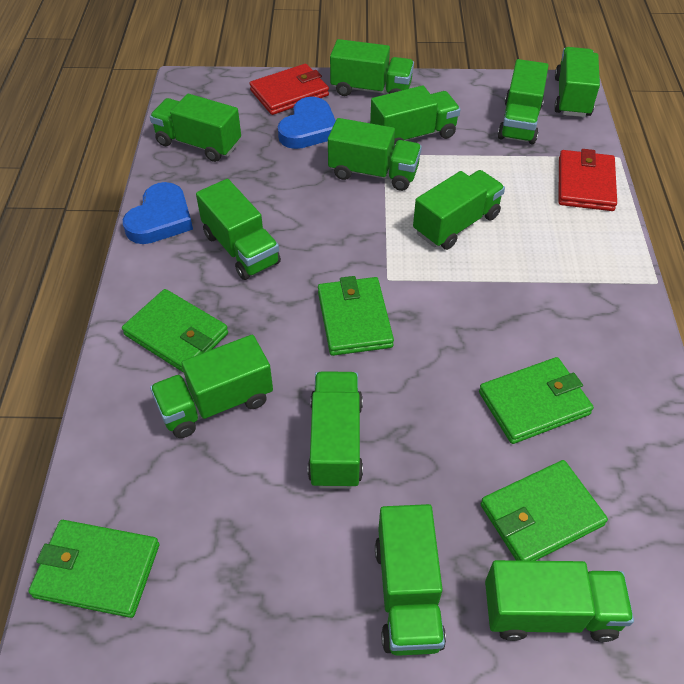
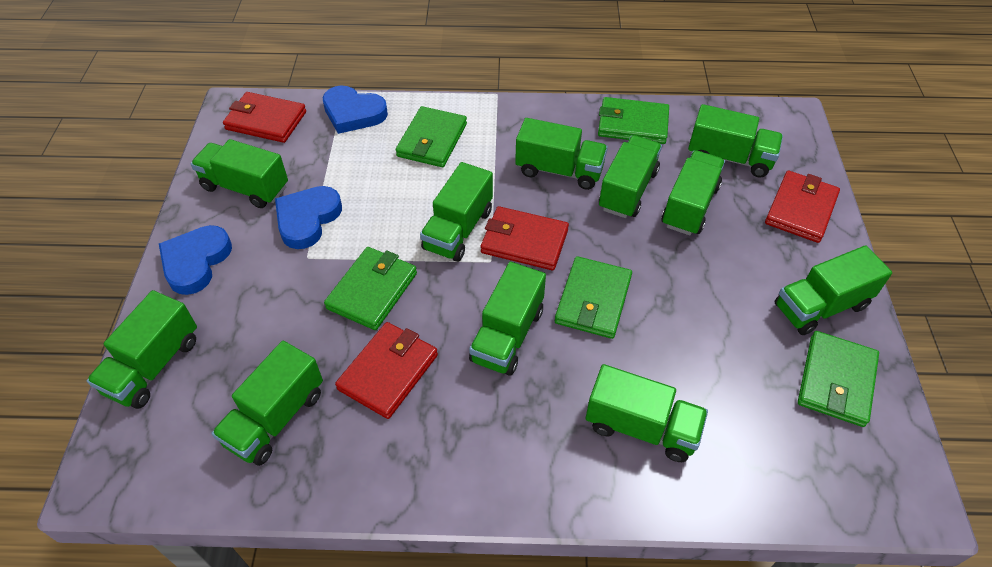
blue heart: 2 -> 3
green truck: 12 -> 11
red wallet: 2 -> 4

